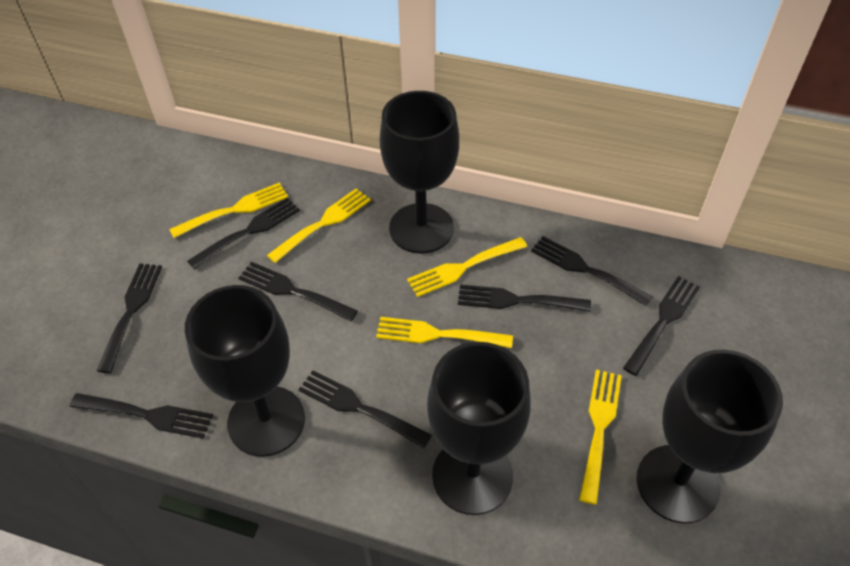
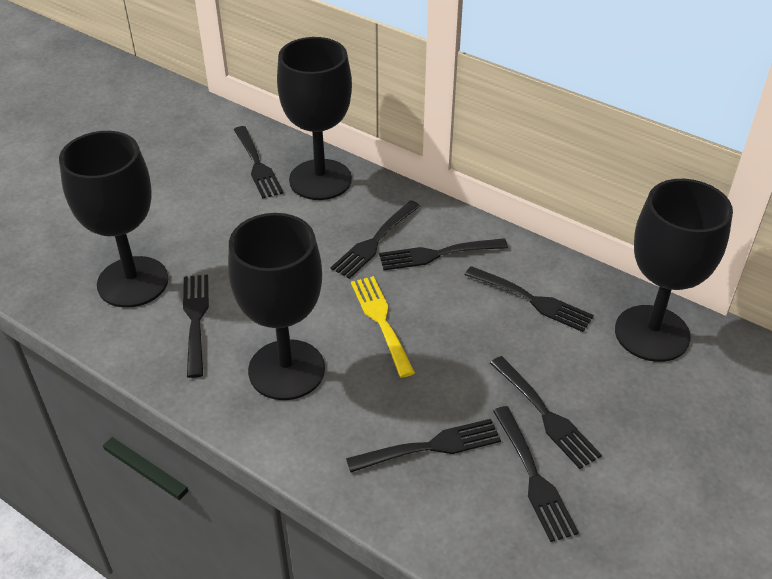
yellow fork: 5 -> 1

